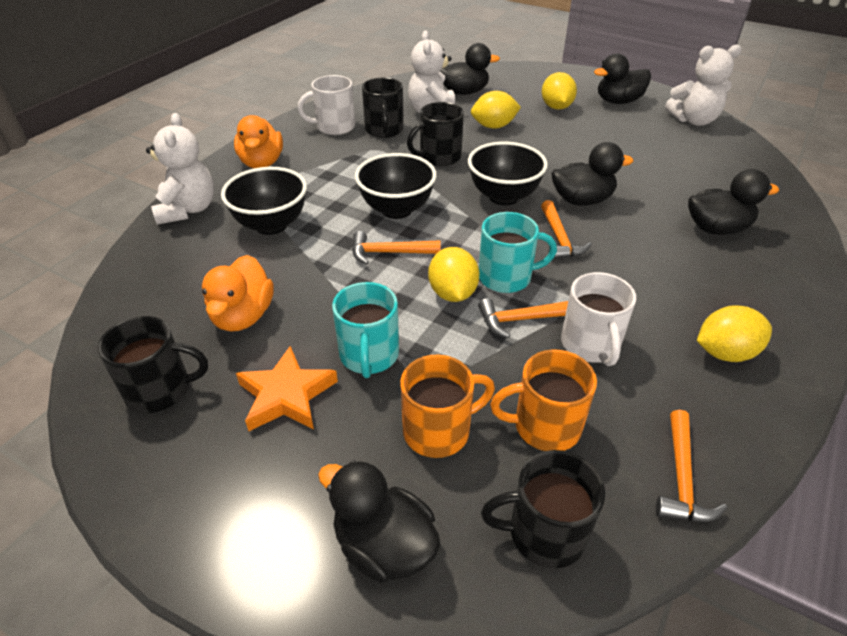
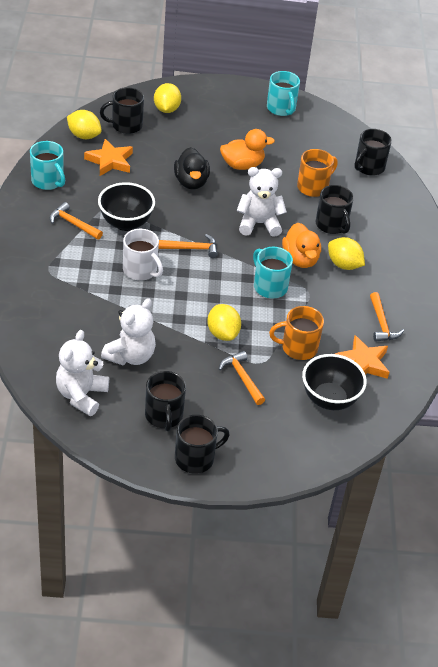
black bowl: 3 -> 2
black duck: 5 -> 1
black mug: 4 -> 5
orange star: 1 -> 2
turquoise mug: 2 -> 3
white mug: 2 -> 1

